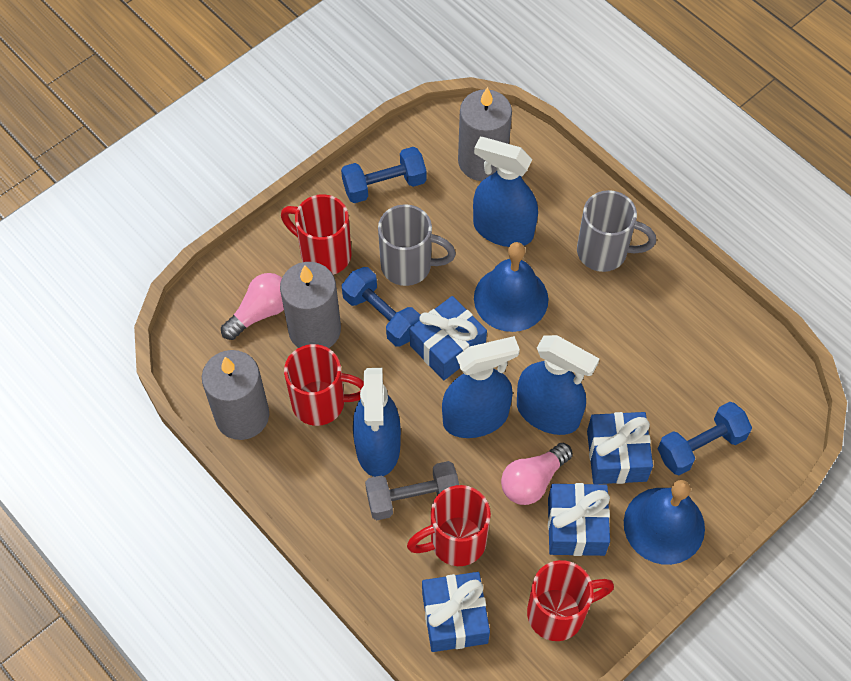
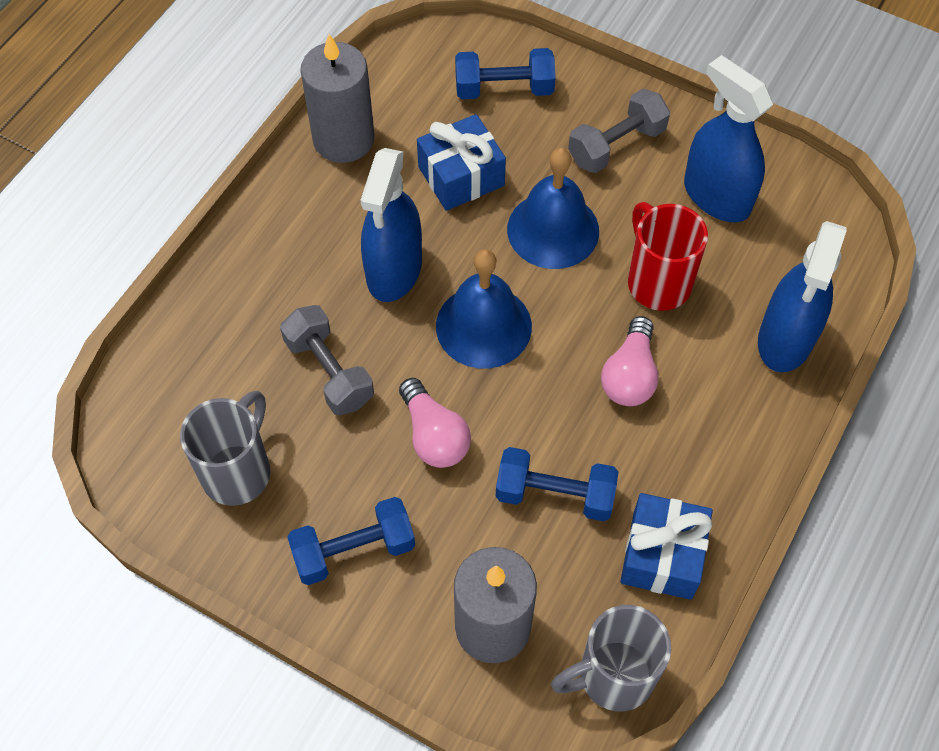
blue gift: 4 -> 2
blue spray bottle: 4 -> 3
grey candle: 3 -> 2
grey dumbbell: 1 -> 2
red mug: 4 -> 1

